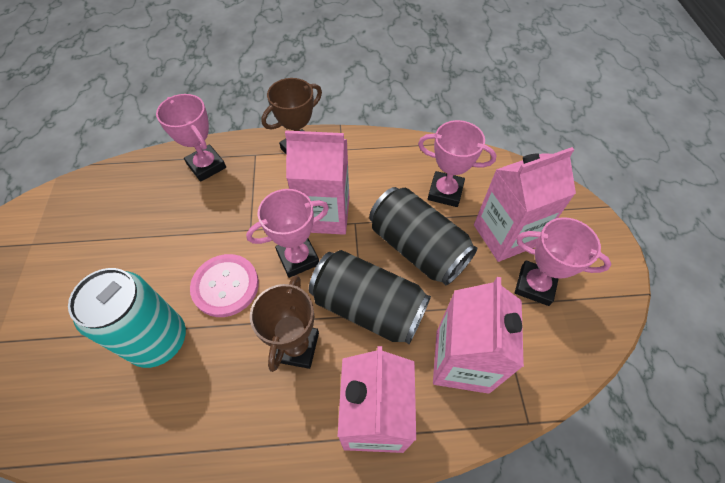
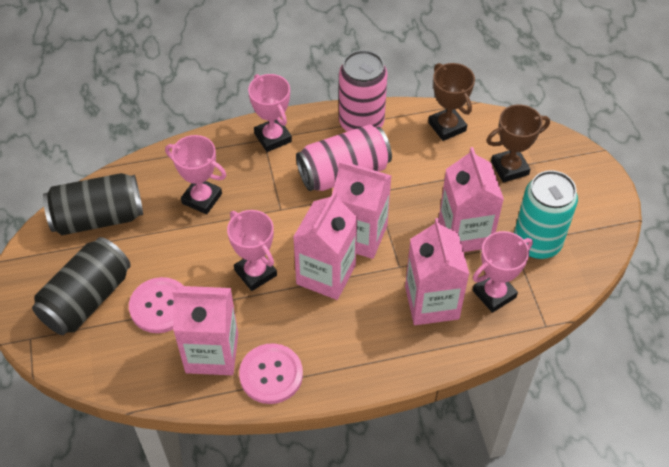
pink button: 1 -> 2
pink can: 0 -> 2
pink carton: 4 -> 5

